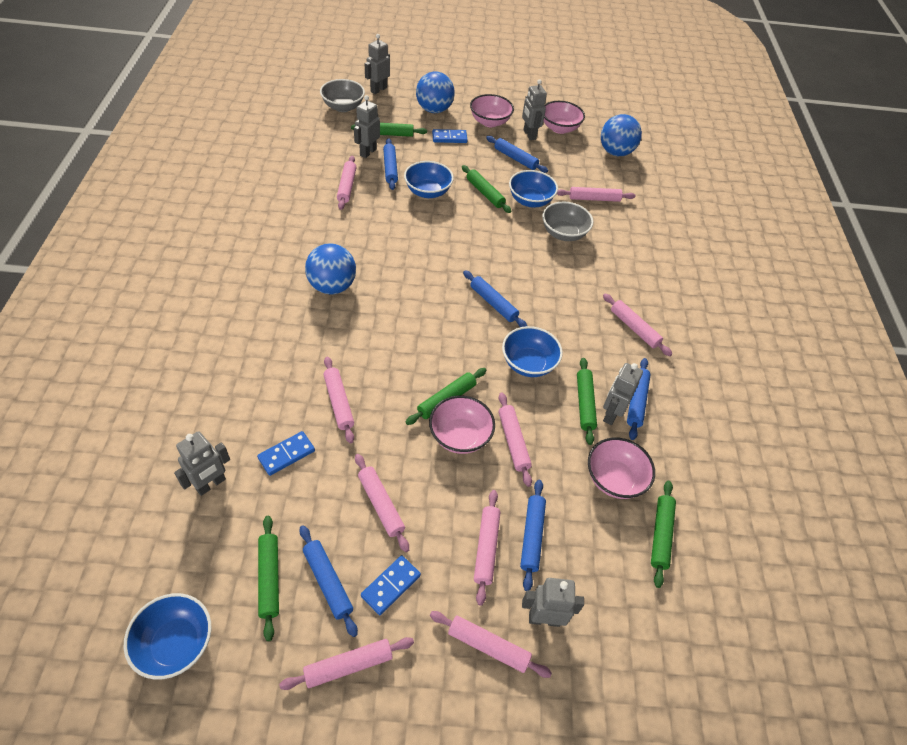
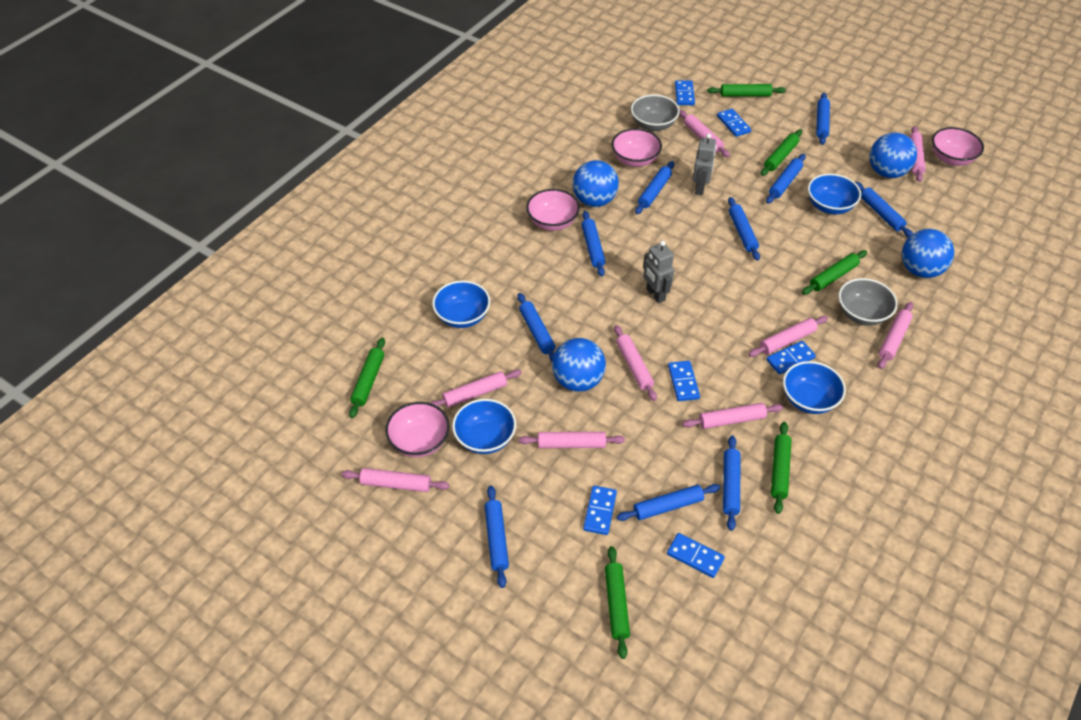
blue ball: 3 -> 4
blue domino: 3 -> 6
blue rolling pin: 6 -> 10
grey robot: 6 -> 2

